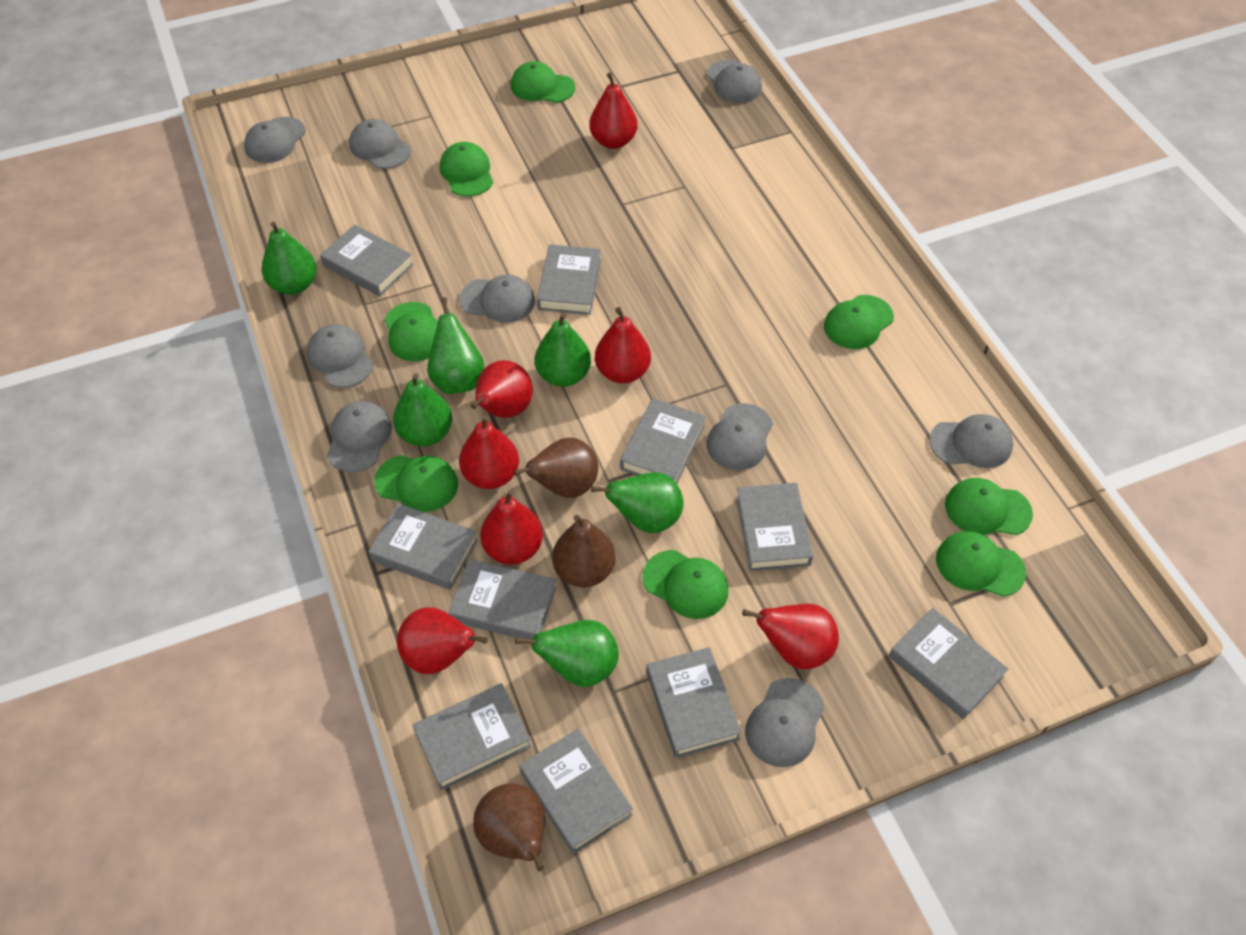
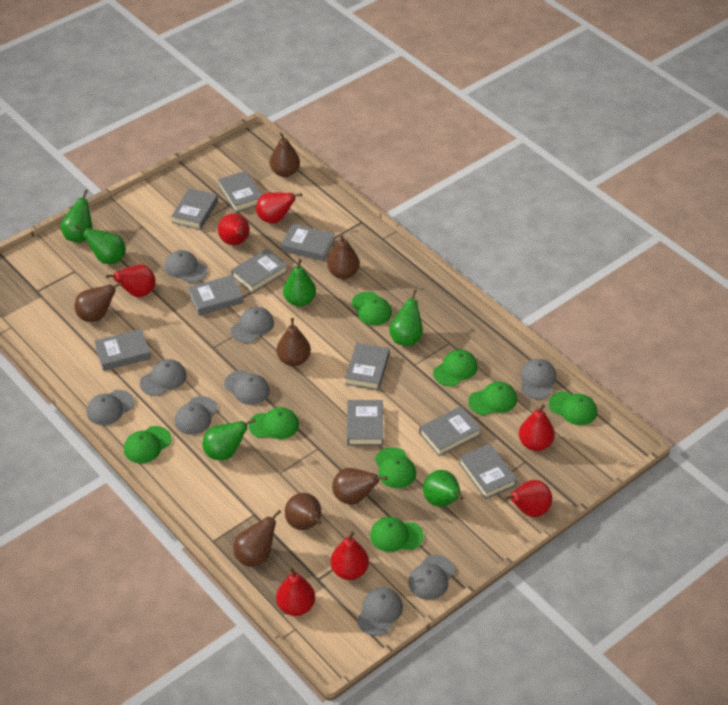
brown pear: 3 -> 7

